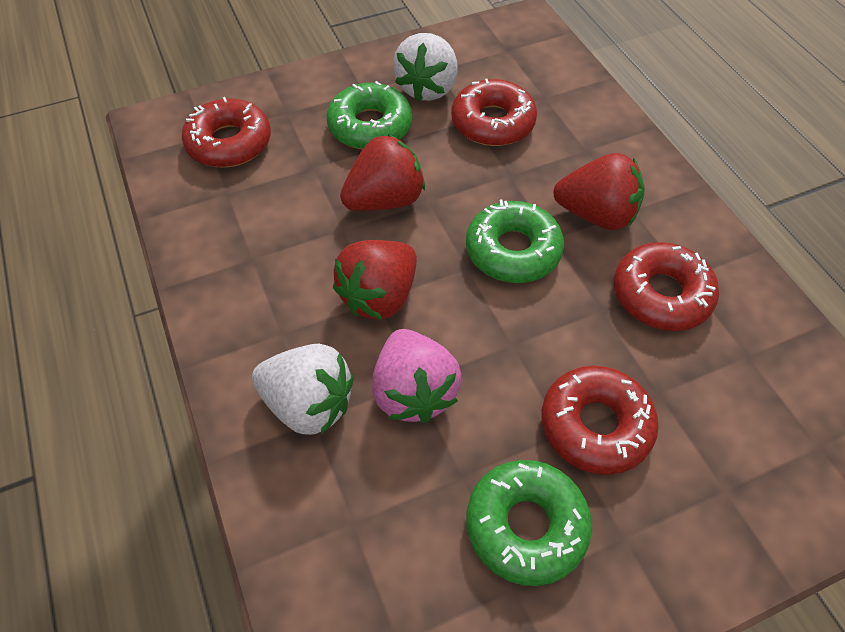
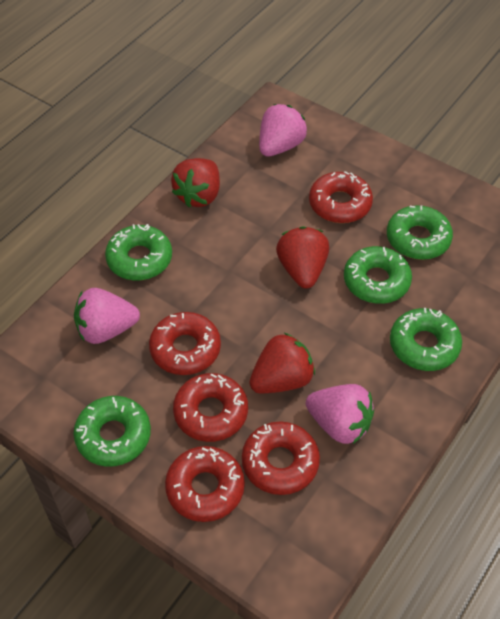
green donut: 3 -> 5
pink strawberry: 1 -> 3
red donut: 4 -> 5
white strawberry: 2 -> 0

